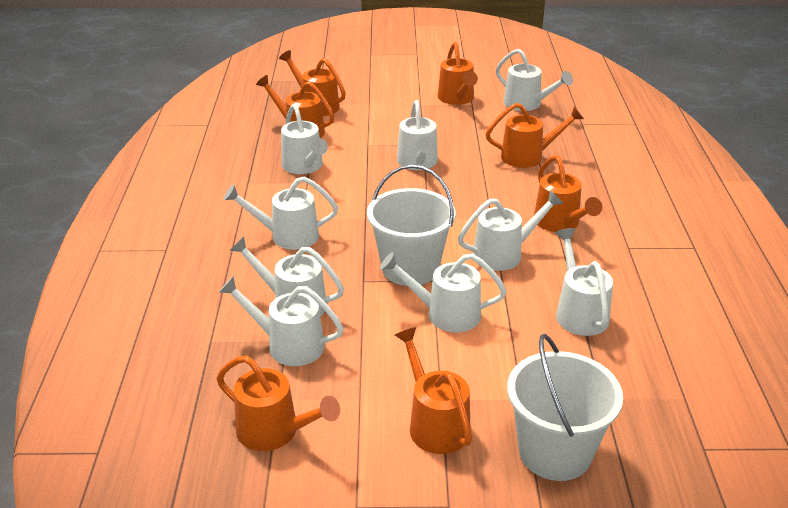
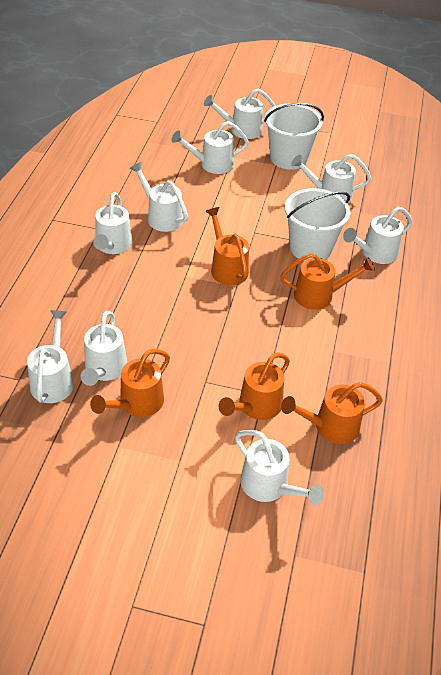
orange watering can: 7 -> 5

